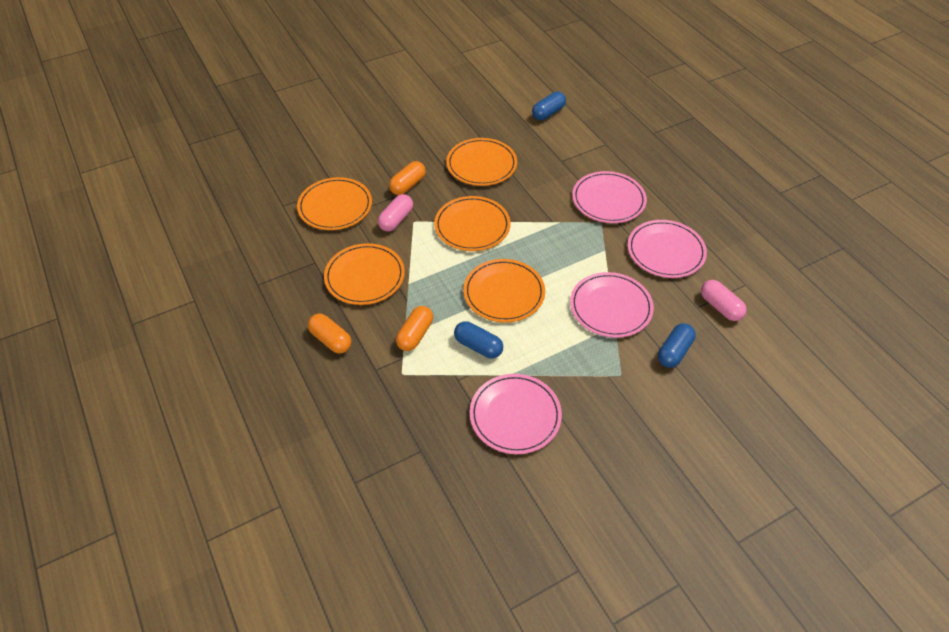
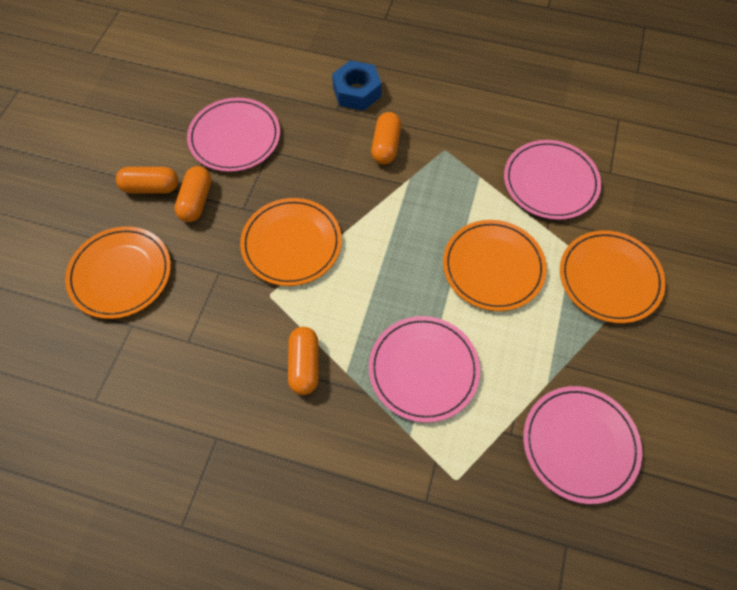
blue capsule: 3 -> 0
blue nut: 0 -> 1
orange capsule: 3 -> 4
orange plate: 5 -> 4
pink capsule: 2 -> 0

